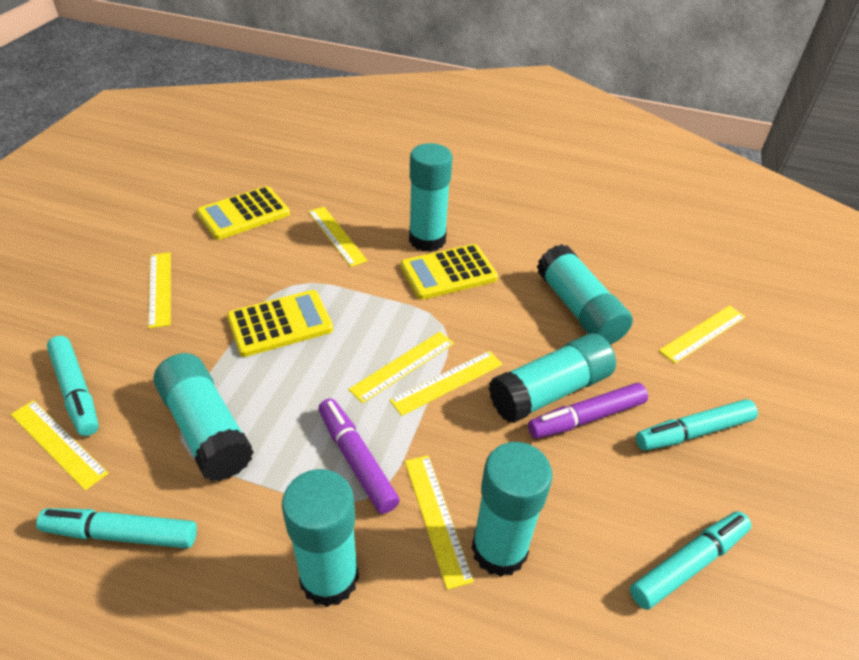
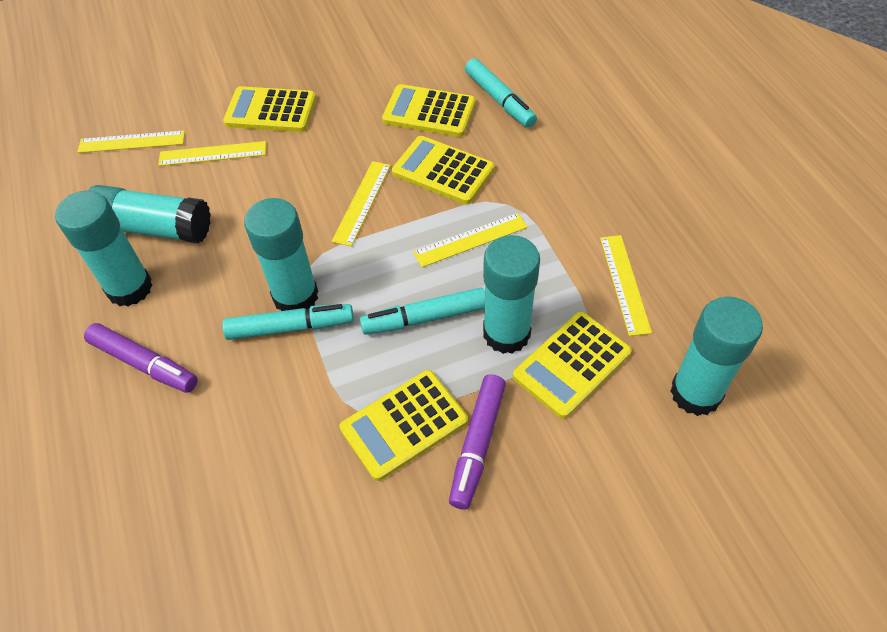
turquoise glue stick: 6 -> 5
turquoise marker: 4 -> 3
yellow calculator: 3 -> 5
yellow ruler: 7 -> 5

